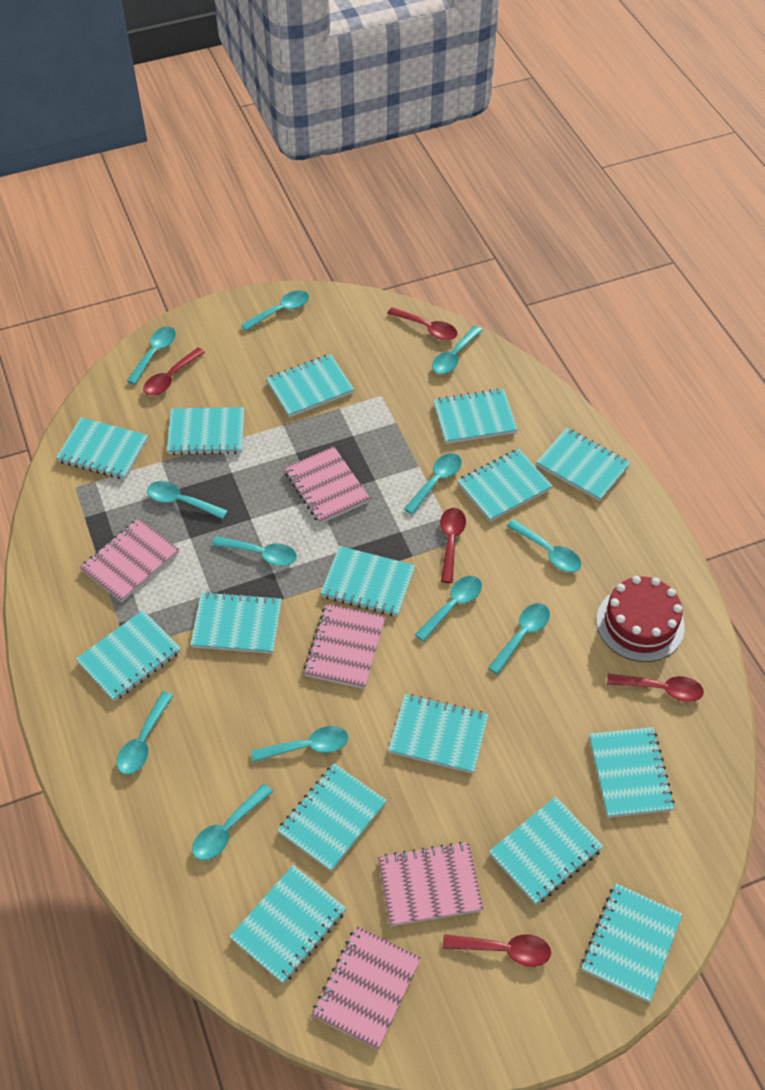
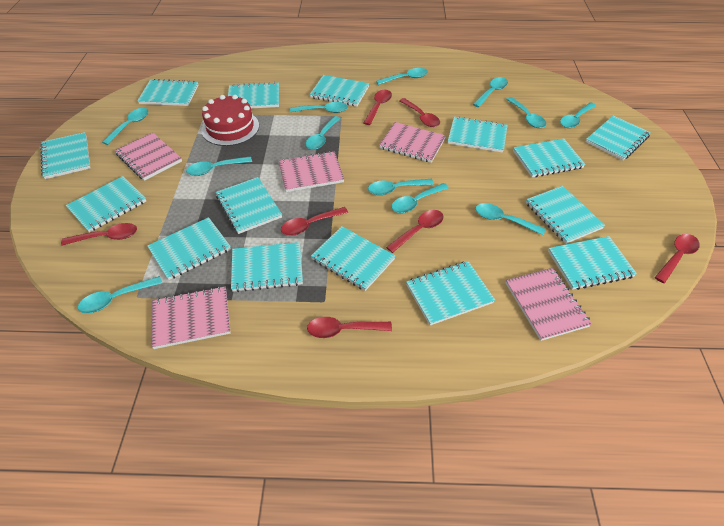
red spoon: 5 -> 7

